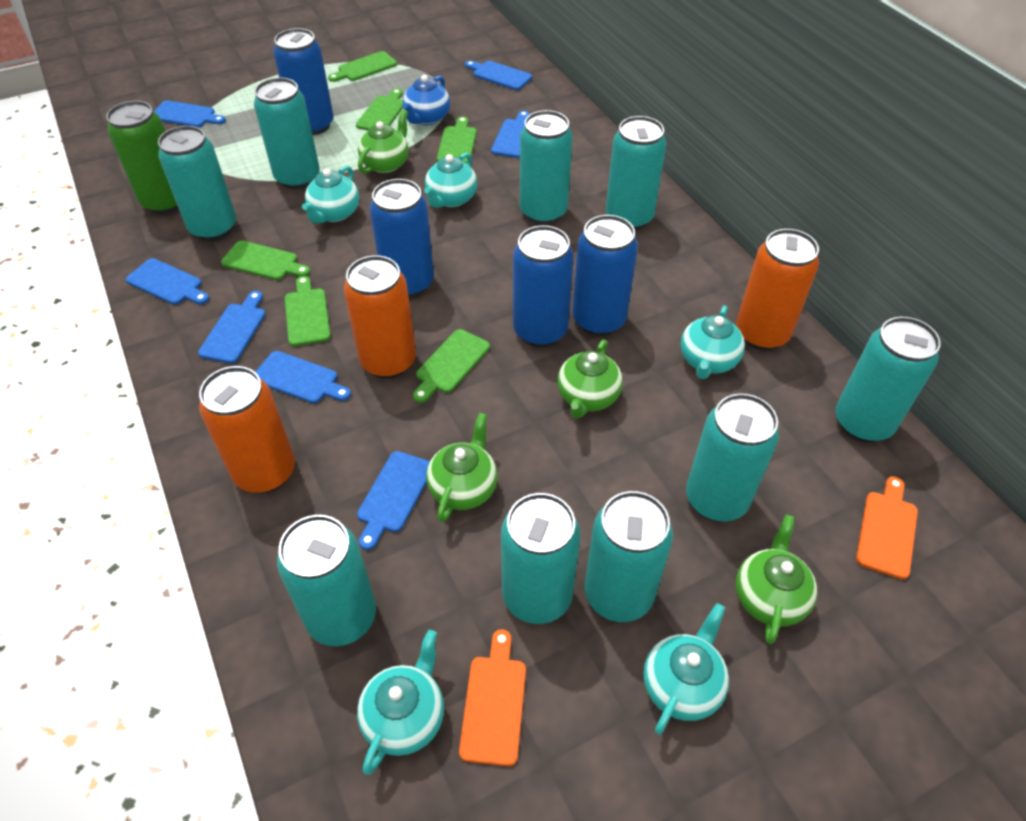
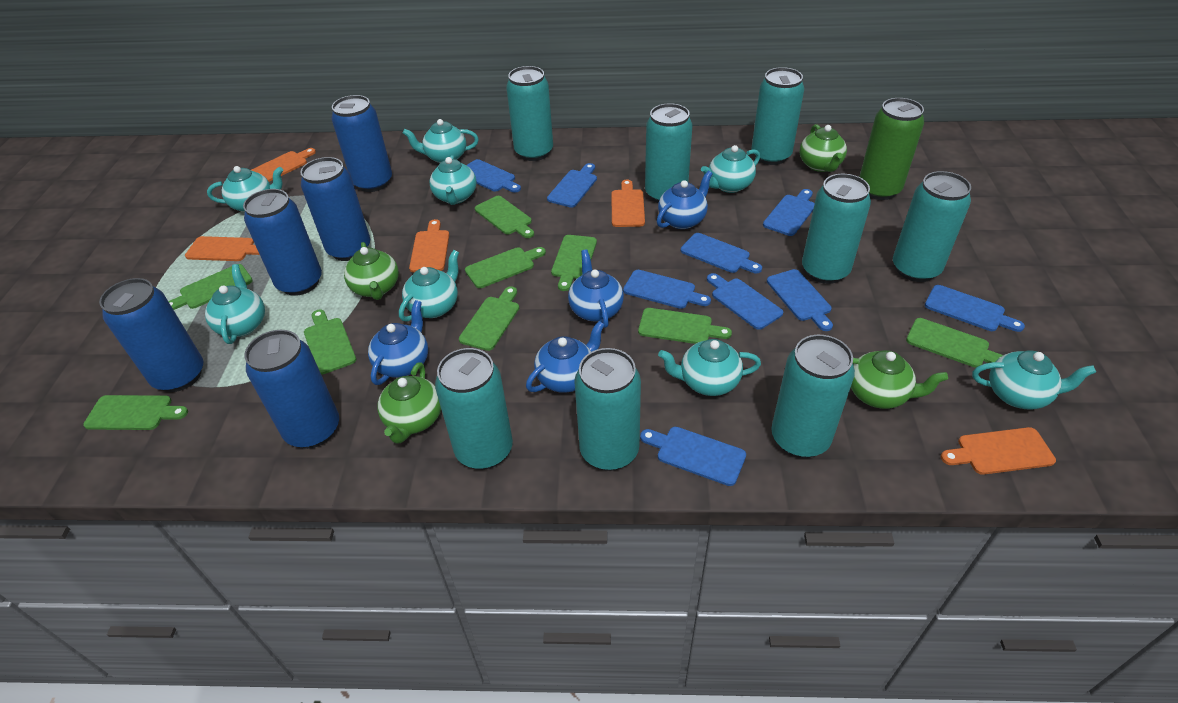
blue can: 4 -> 5
blue cutting board: 7 -> 9
blue teapot: 1 -> 4
green cutting board: 6 -> 9
orange can: 3 -> 0
orange cutting board: 2 -> 5
turquoise can: 9 -> 8
turquoise teapot: 5 -> 8

